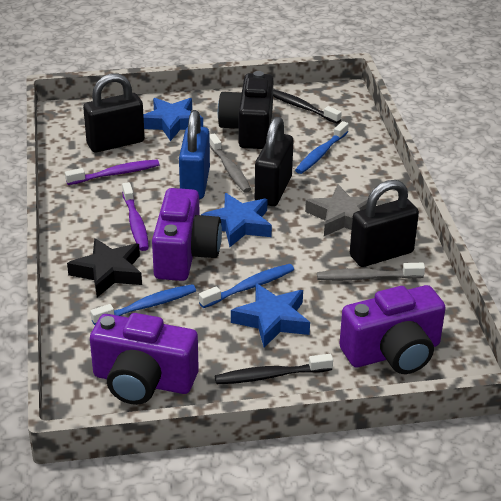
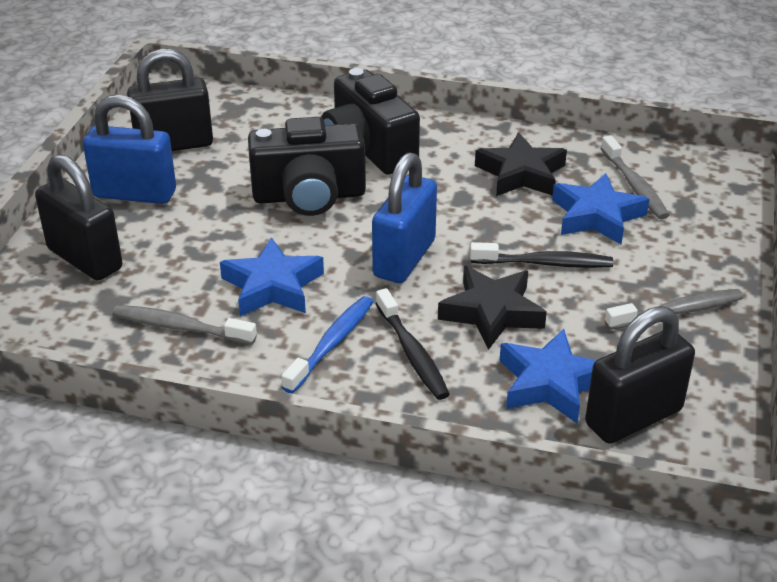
black camera: 1 -> 2
black star: 1 -> 2
blue padlock: 1 -> 2
blue toothbrush: 3 -> 1
grey star: 1 -> 0
grey toothbrush: 2 -> 3
purple camera: 3 -> 0
purple toothbrush: 2 -> 0

